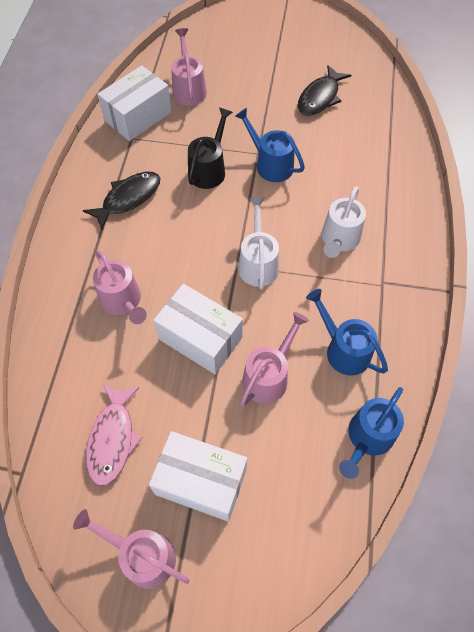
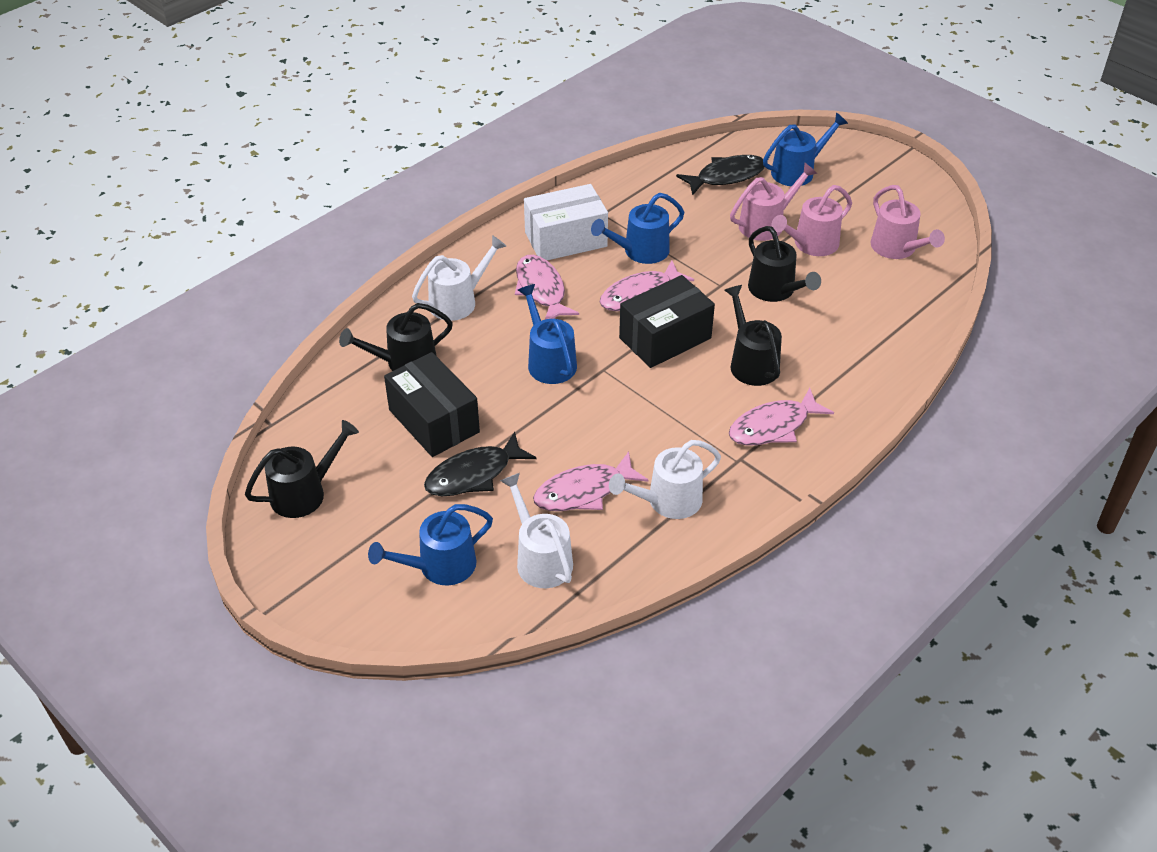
black box: 0 -> 2
black watering can: 1 -> 4
blue watering can: 3 -> 4
pink fish: 1 -> 4
pink watering can: 4 -> 3
white box: 3 -> 1
white watering can: 2 -> 3

